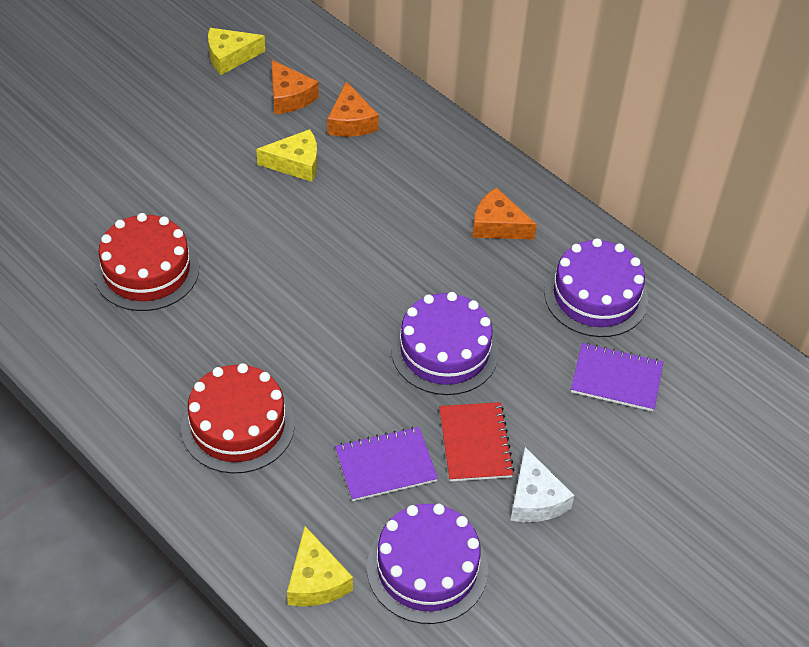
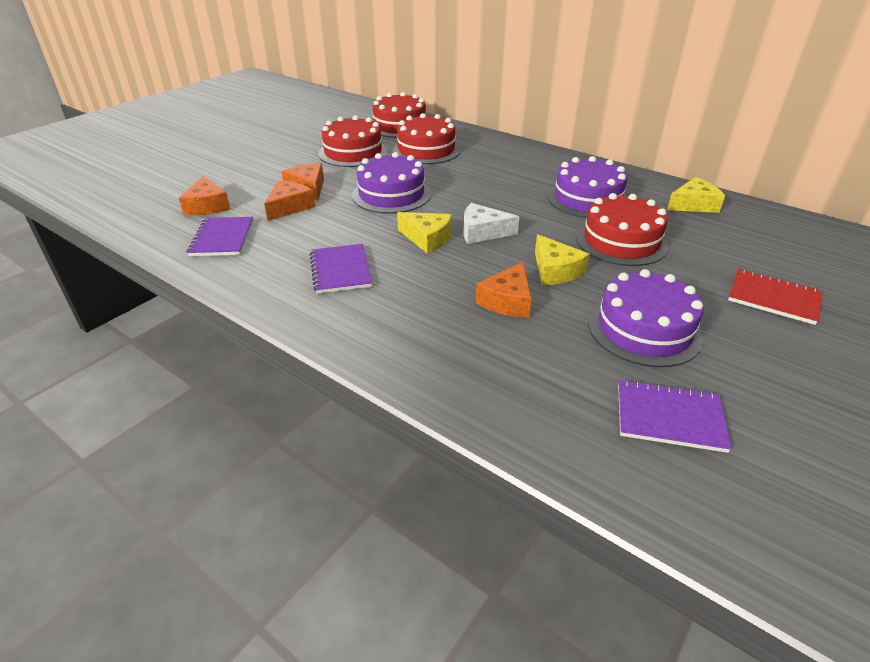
orange cheese: 3 -> 4
purple notebook: 2 -> 3
red cake: 2 -> 4

